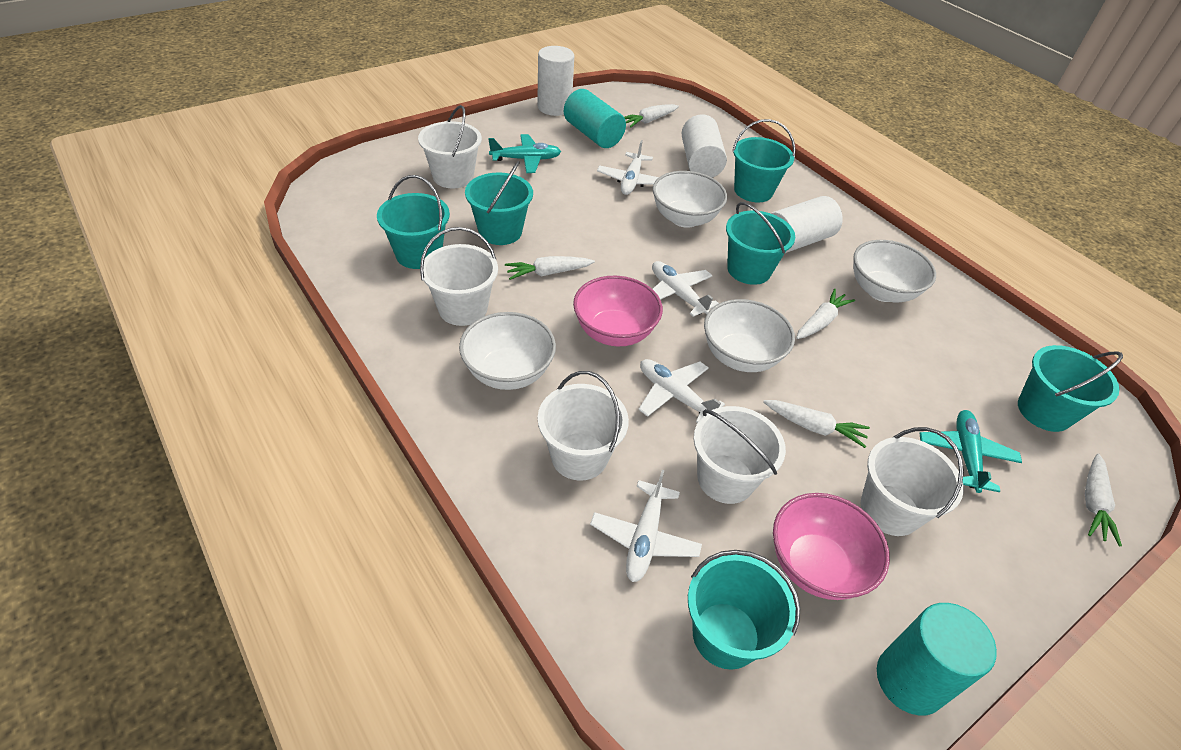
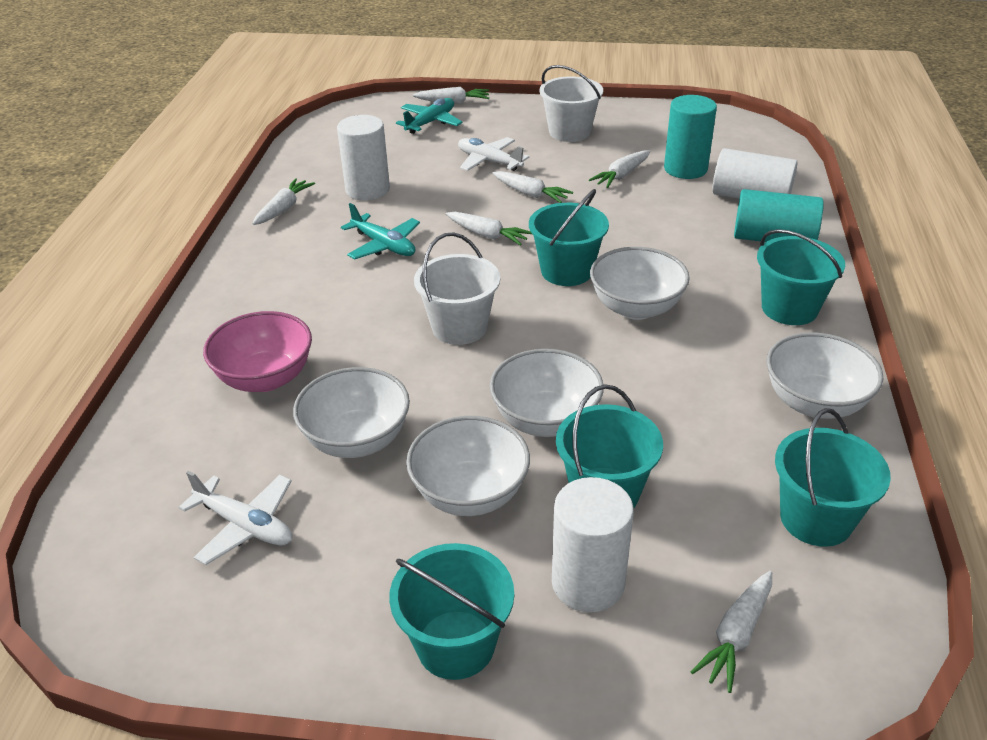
pink bowl: 2 -> 1
turquoise bucket: 6 -> 5
white bowl: 4 -> 5
white bucket: 5 -> 2
white carrot: 5 -> 6
white plane: 4 -> 2

